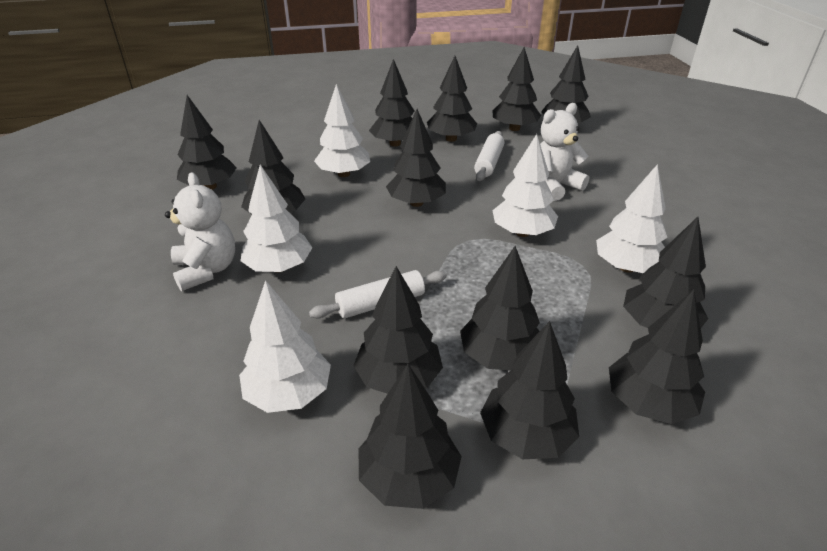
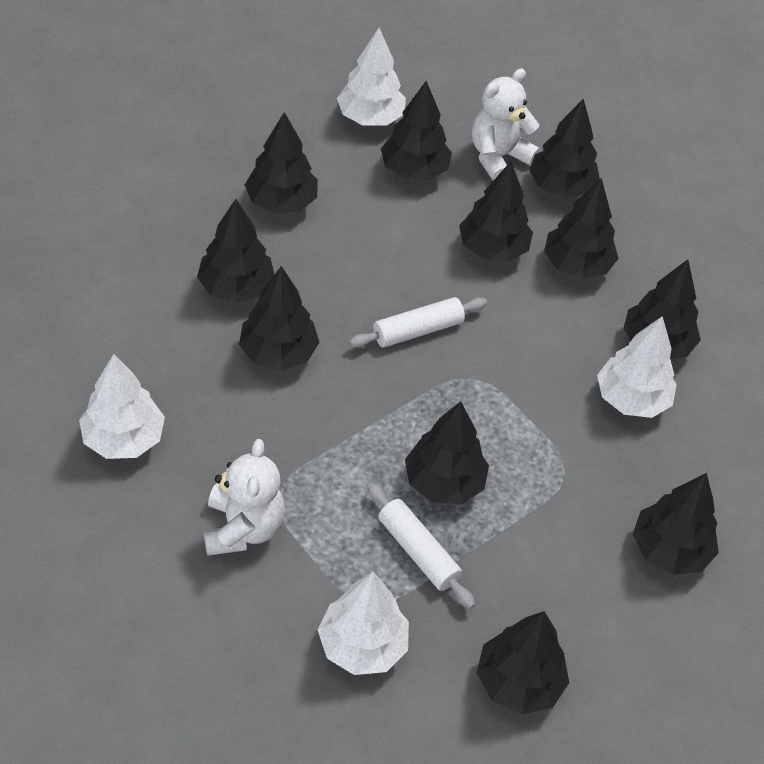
black tree: 13 -> 11
white tree: 5 -> 4

